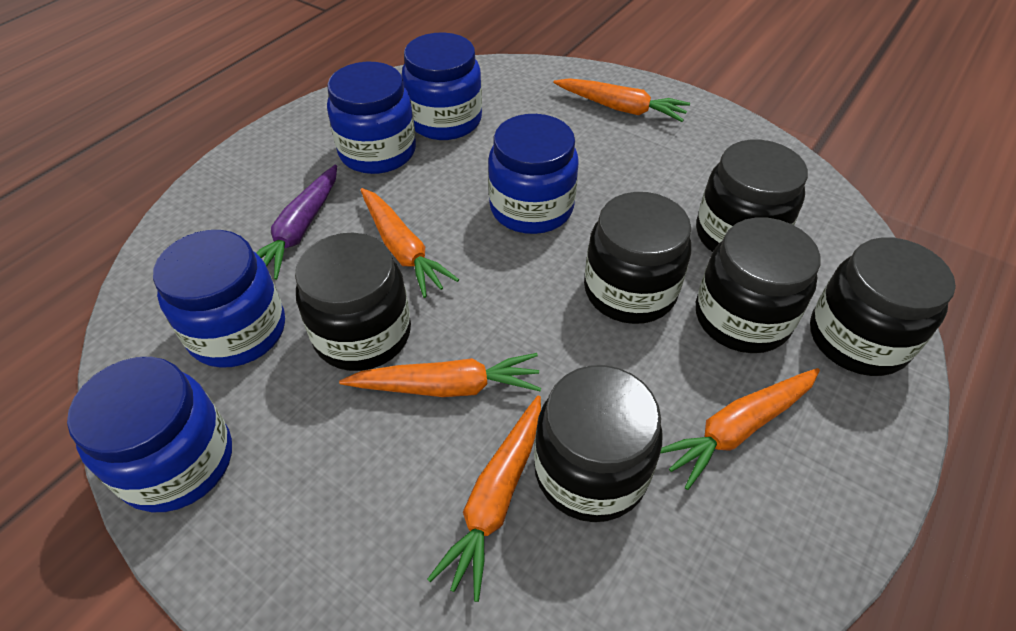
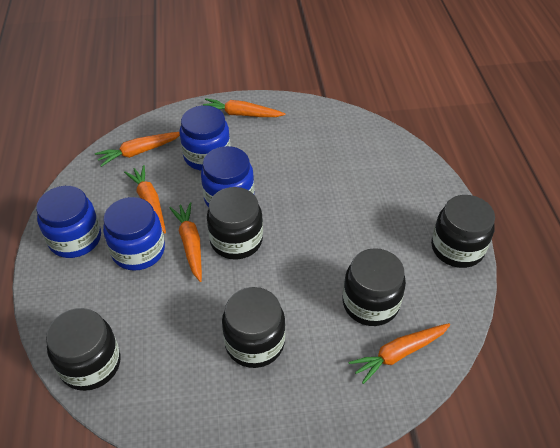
black jar: 6 -> 5
blue jar: 5 -> 4
purple carrot: 1 -> 0

